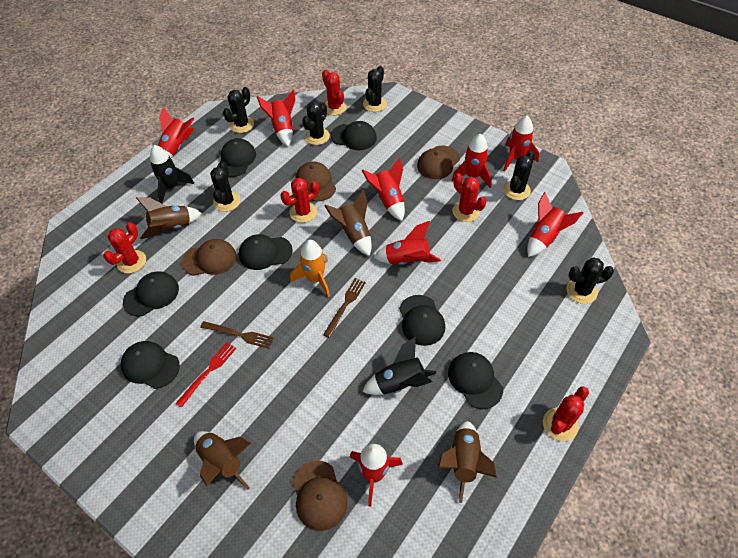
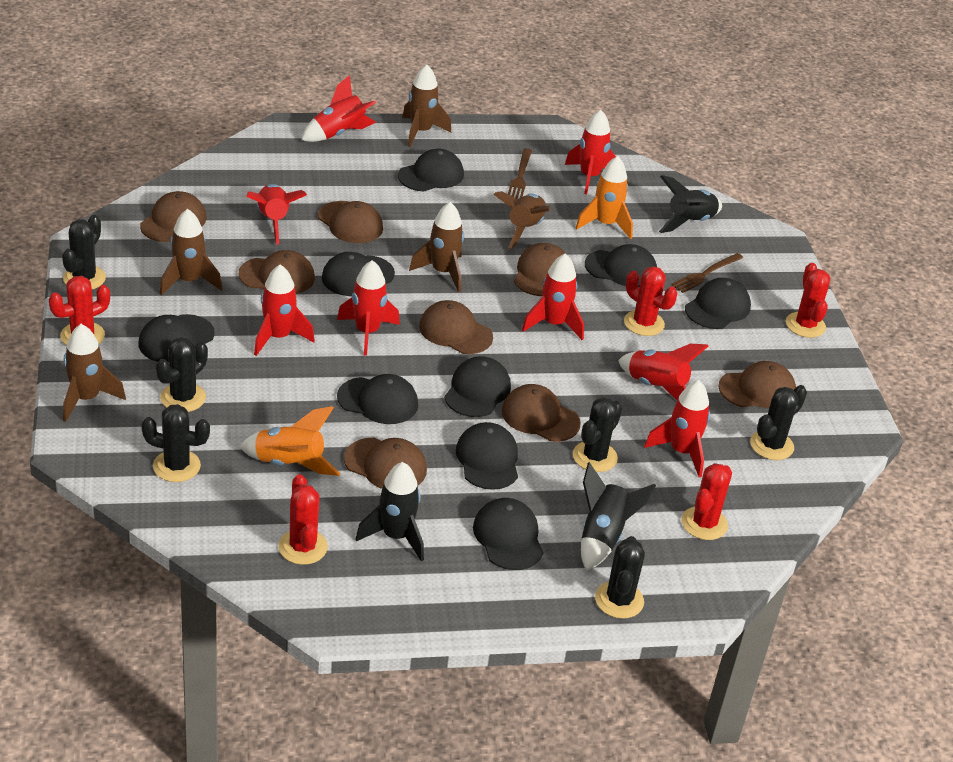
black cap: 7 -> 9
black rocket: 2 -> 3
brown cap: 4 -> 8
brown rocket: 4 -> 5
orange rocket: 1 -> 2
red fork: 1 -> 0

